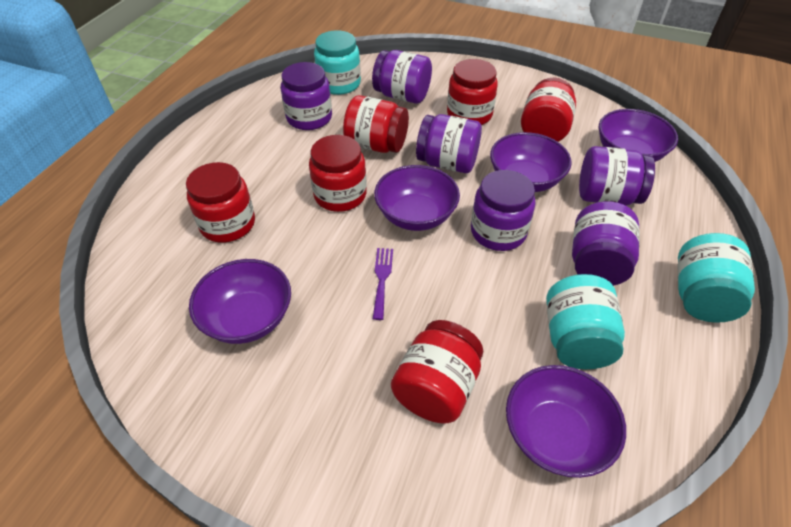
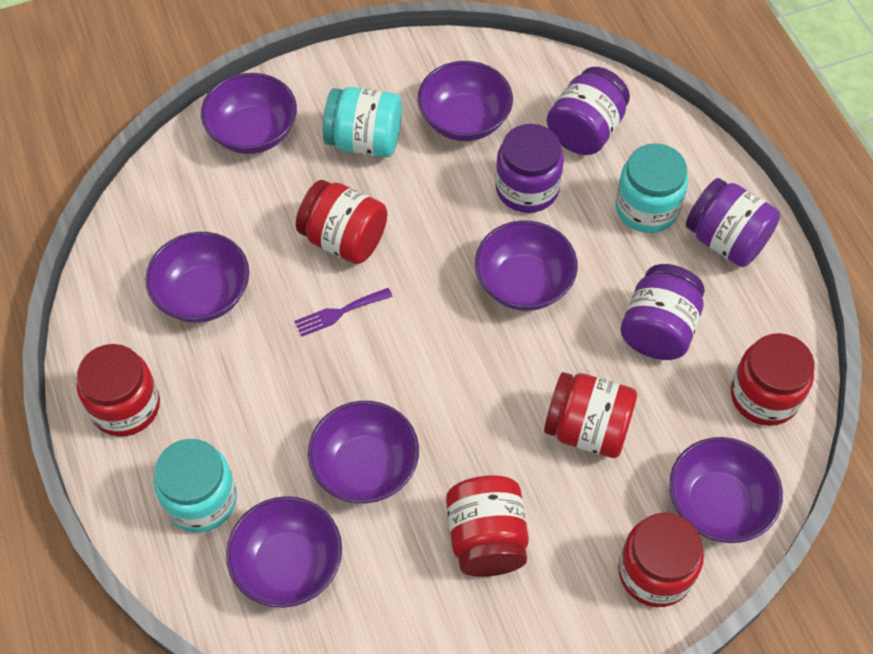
purple bowl: 5 -> 7
purple jar: 6 -> 4

